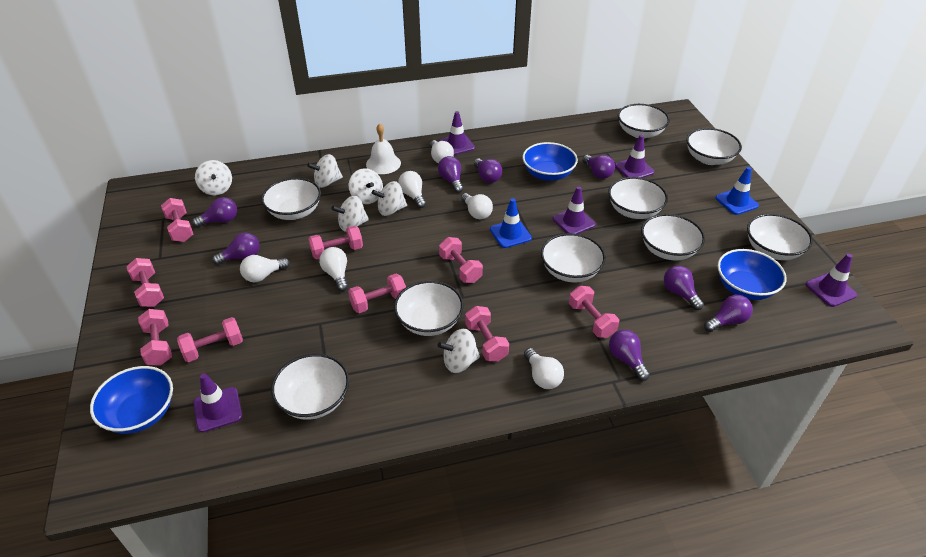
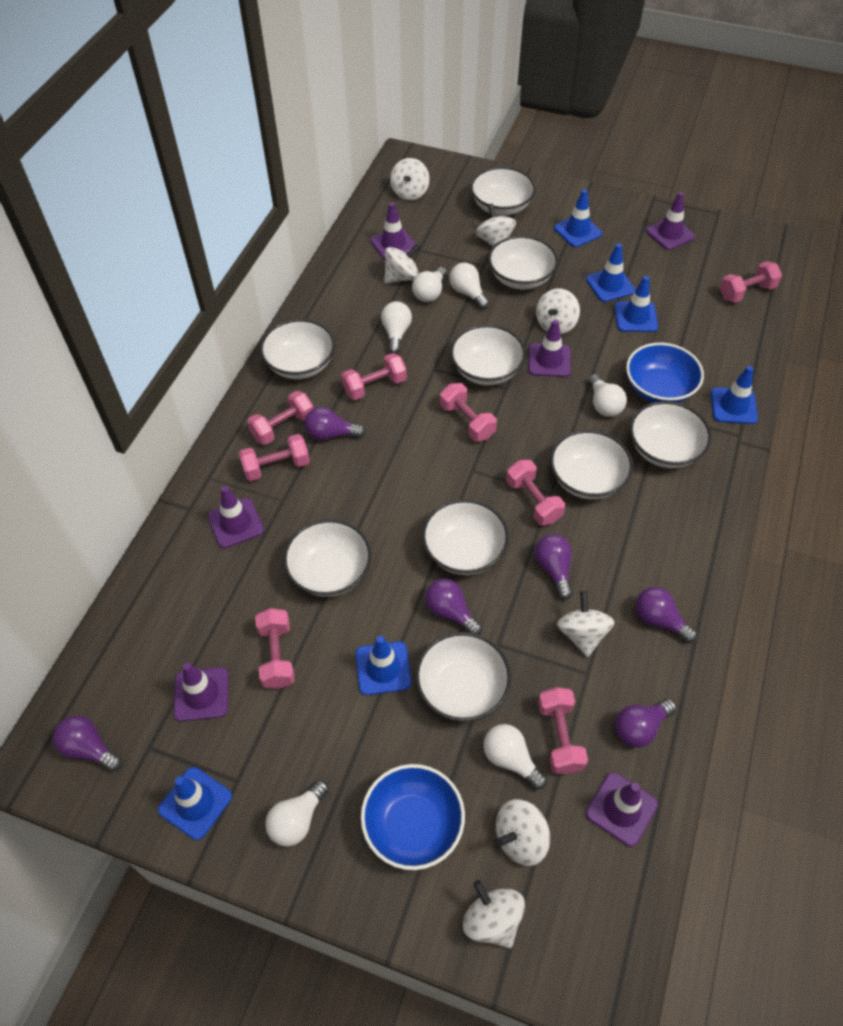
blue bowl: 3 -> 2
blue traffic cone: 2 -> 6
pink dumbbell: 9 -> 8
purple light bulb: 8 -> 6
purple traffic cone: 5 -> 6
white bell: 1 -> 0
white spinning top: 6 -> 7

